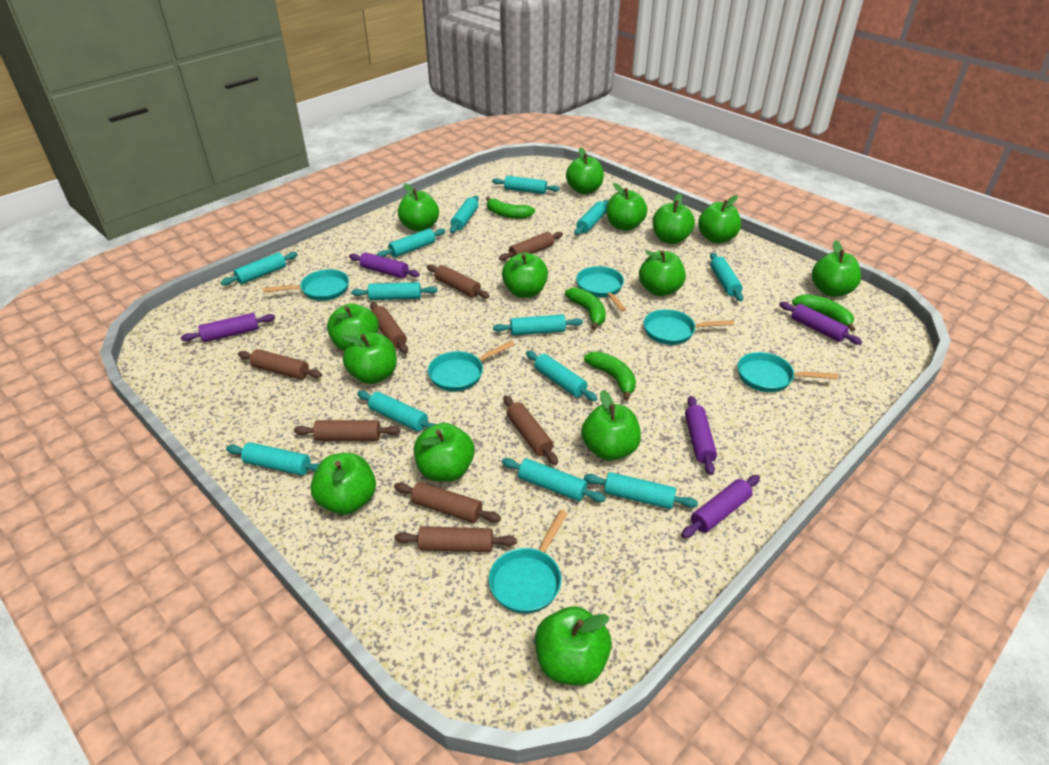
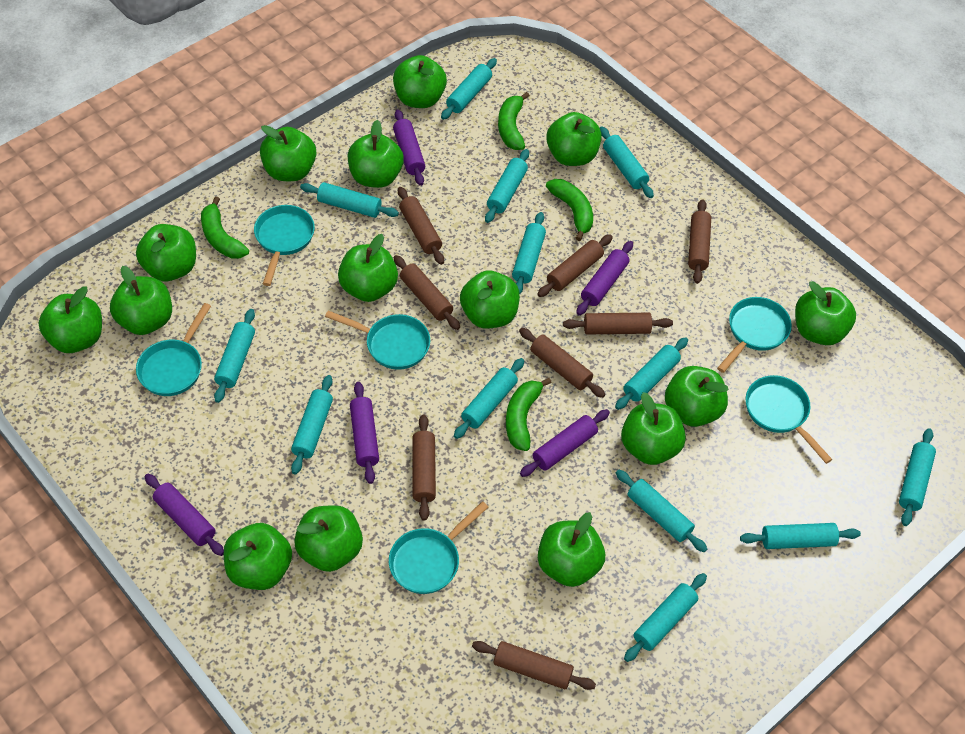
green apple: 14 -> 15

